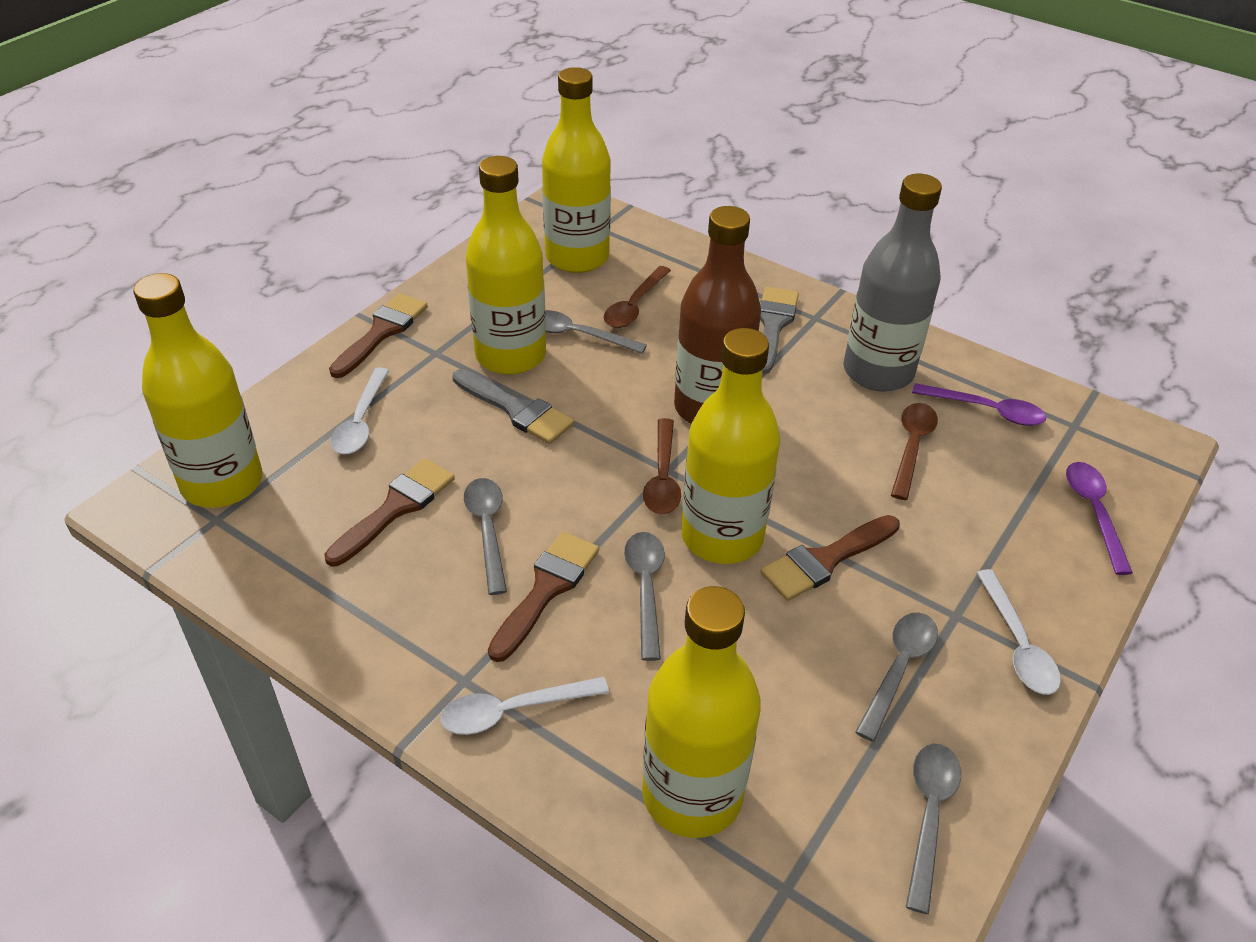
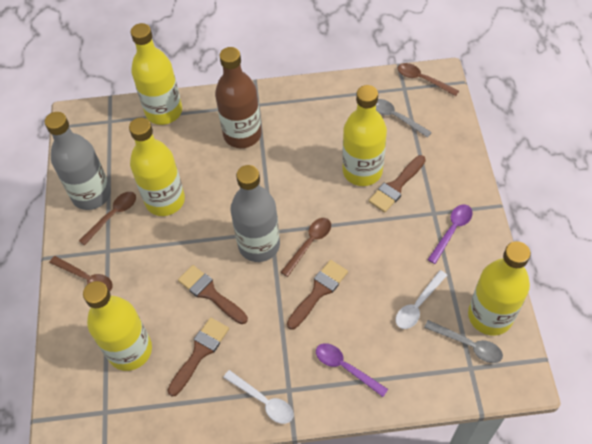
brown spoon: 3 -> 4
grey bottle: 1 -> 2
grey brush: 2 -> 0
grey spoon: 5 -> 2
white spoon: 3 -> 2

